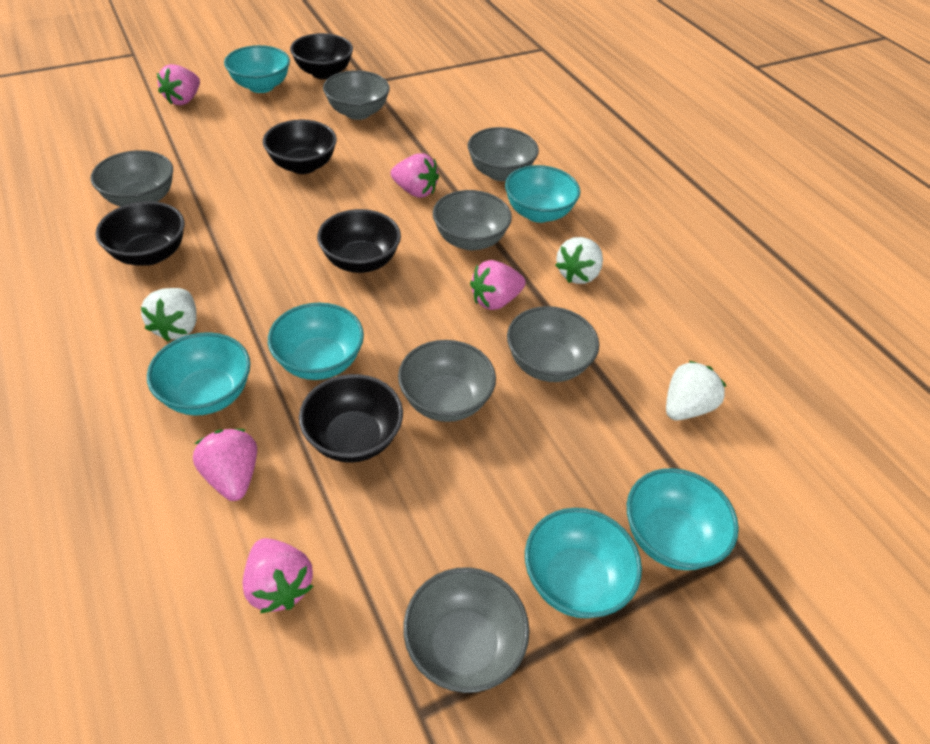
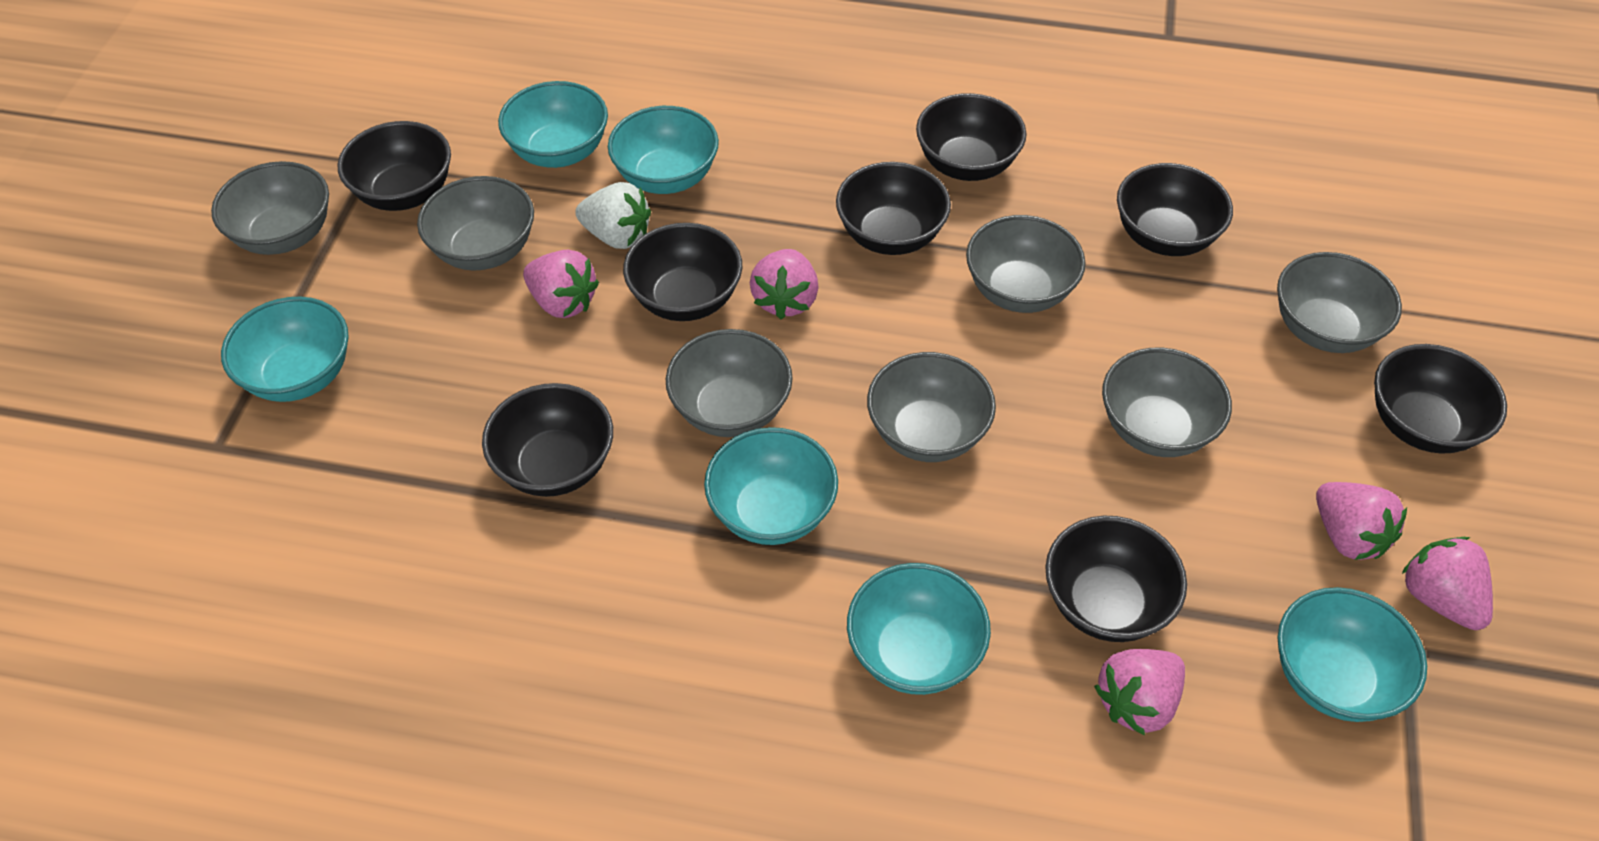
black bowl: 5 -> 8
white strawberry: 3 -> 1

